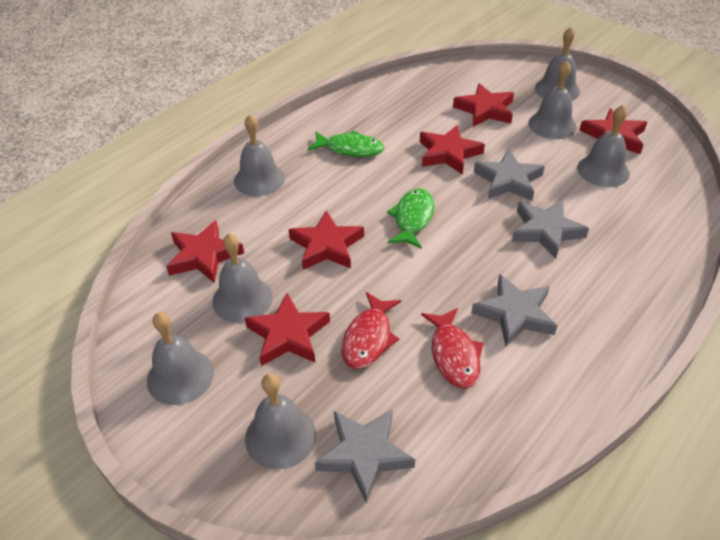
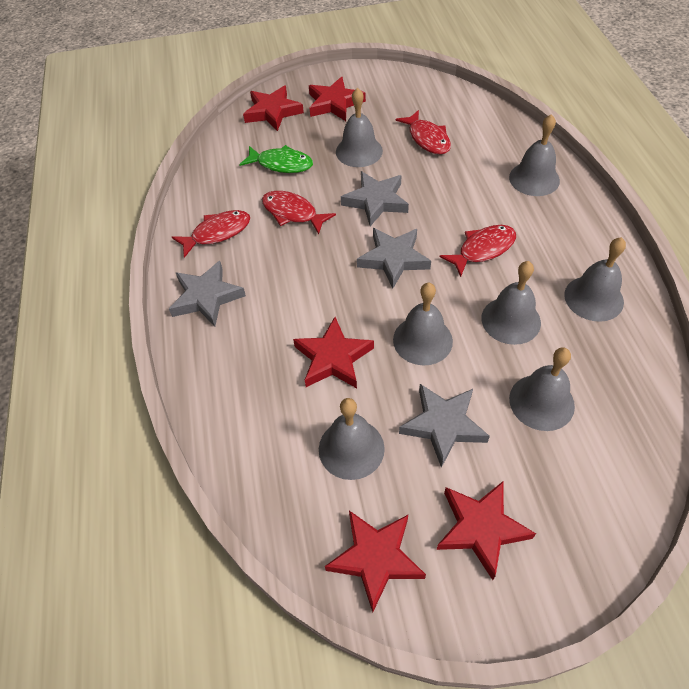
green fish: 2 -> 1
red fish: 2 -> 4
red star: 6 -> 5

